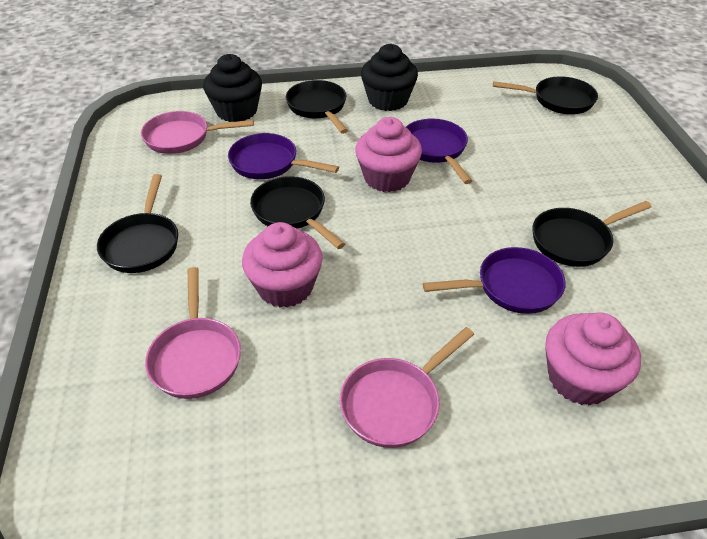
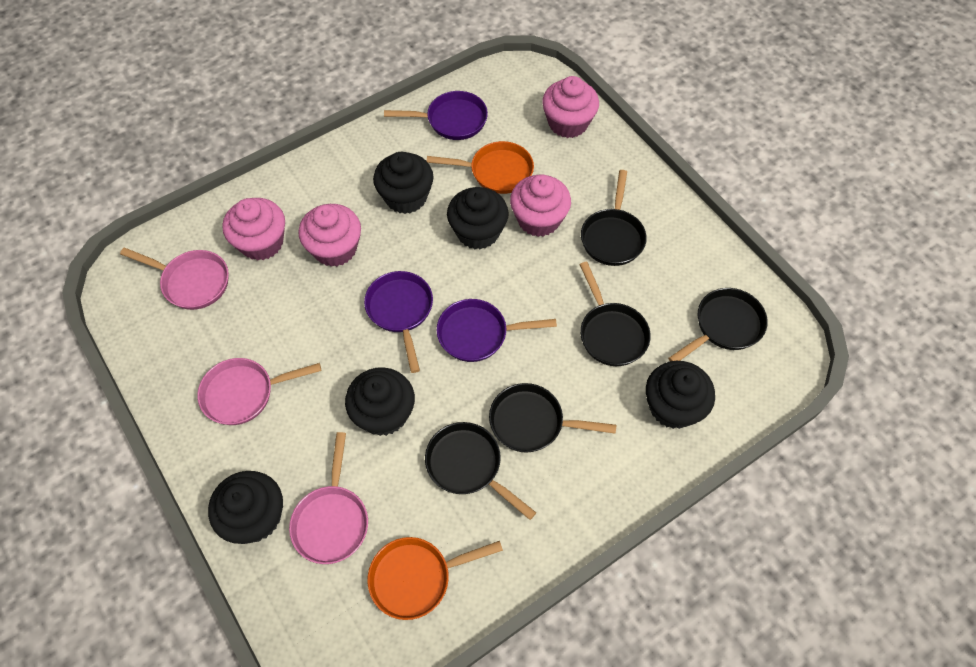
black cupcake: 2 -> 5
orange pan: 0 -> 2
pink cupcake: 3 -> 4

